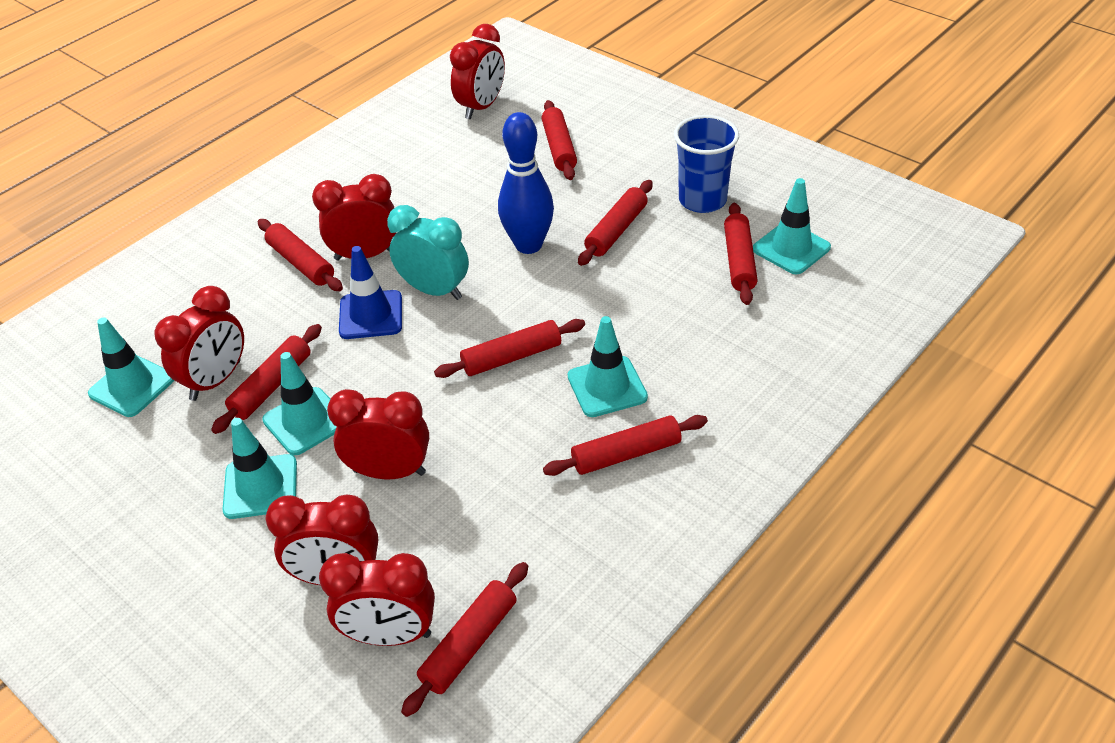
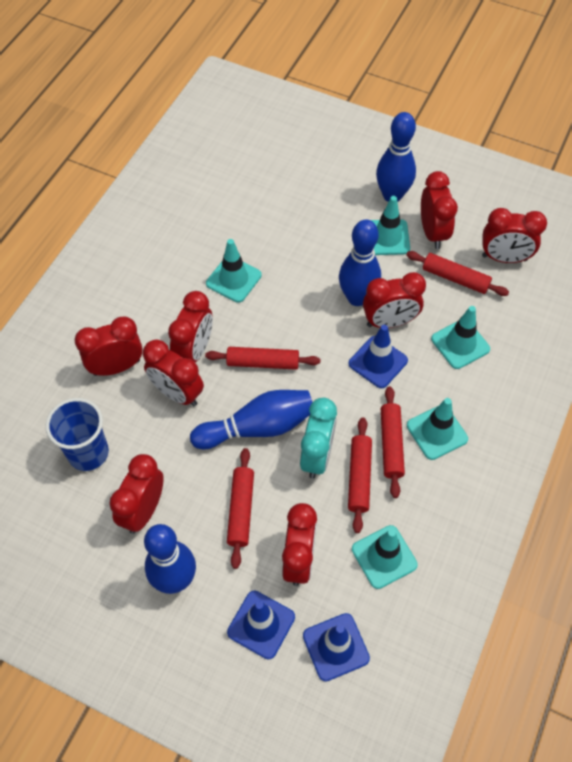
blue bowling pin: 1 -> 4
blue traffic cone: 1 -> 3
red clock: 6 -> 8
red rolling pin: 8 -> 5

